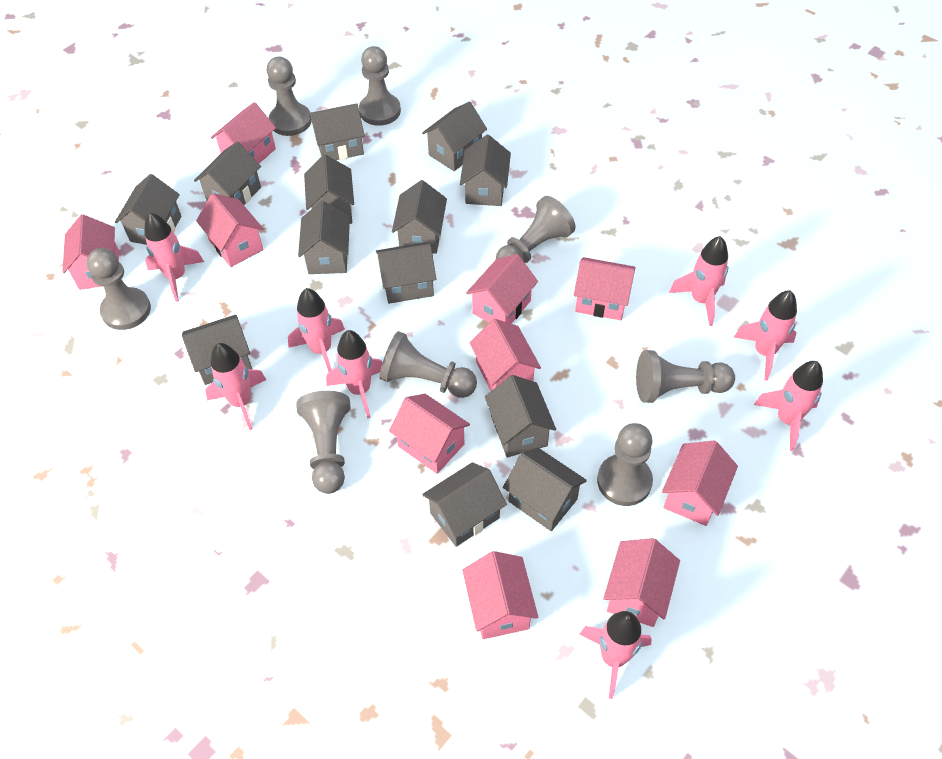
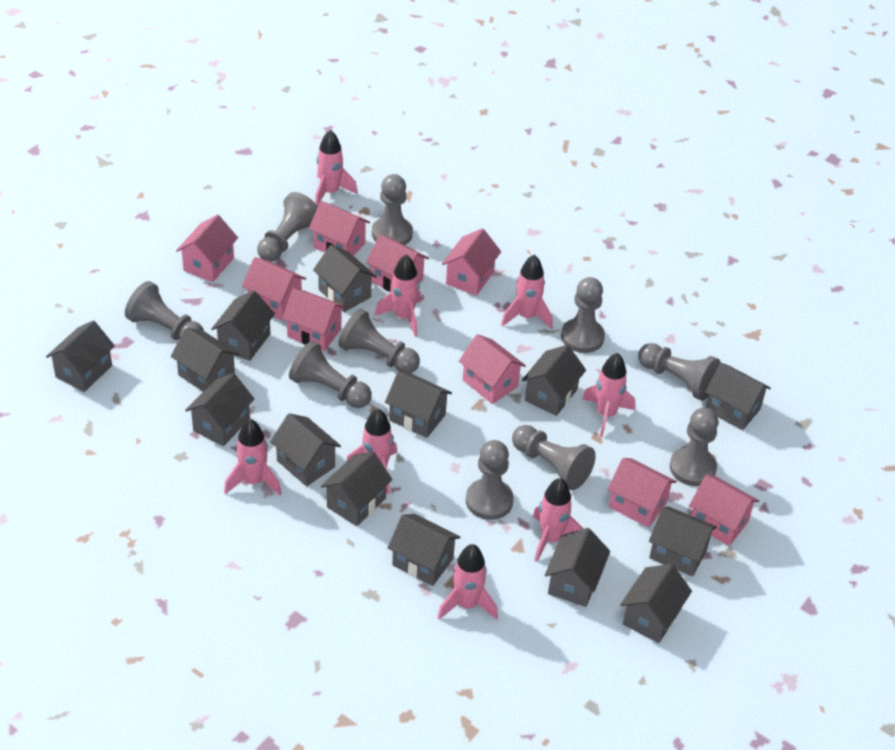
grey house: 13 -> 14
grey pawn: 8 -> 10
pink house: 10 -> 9

